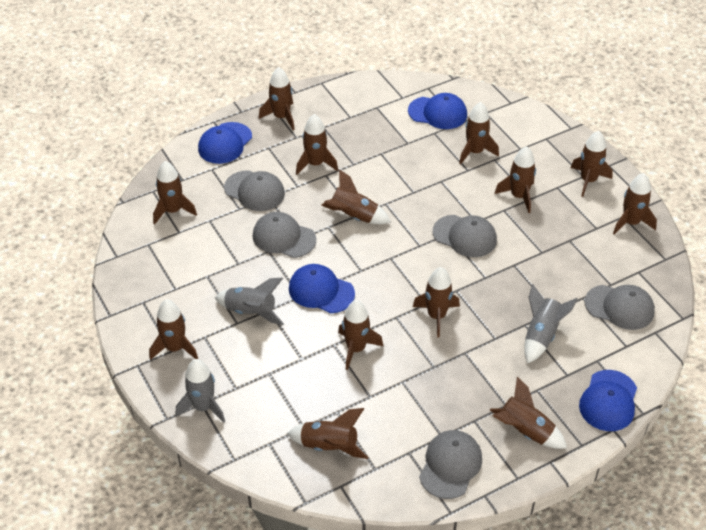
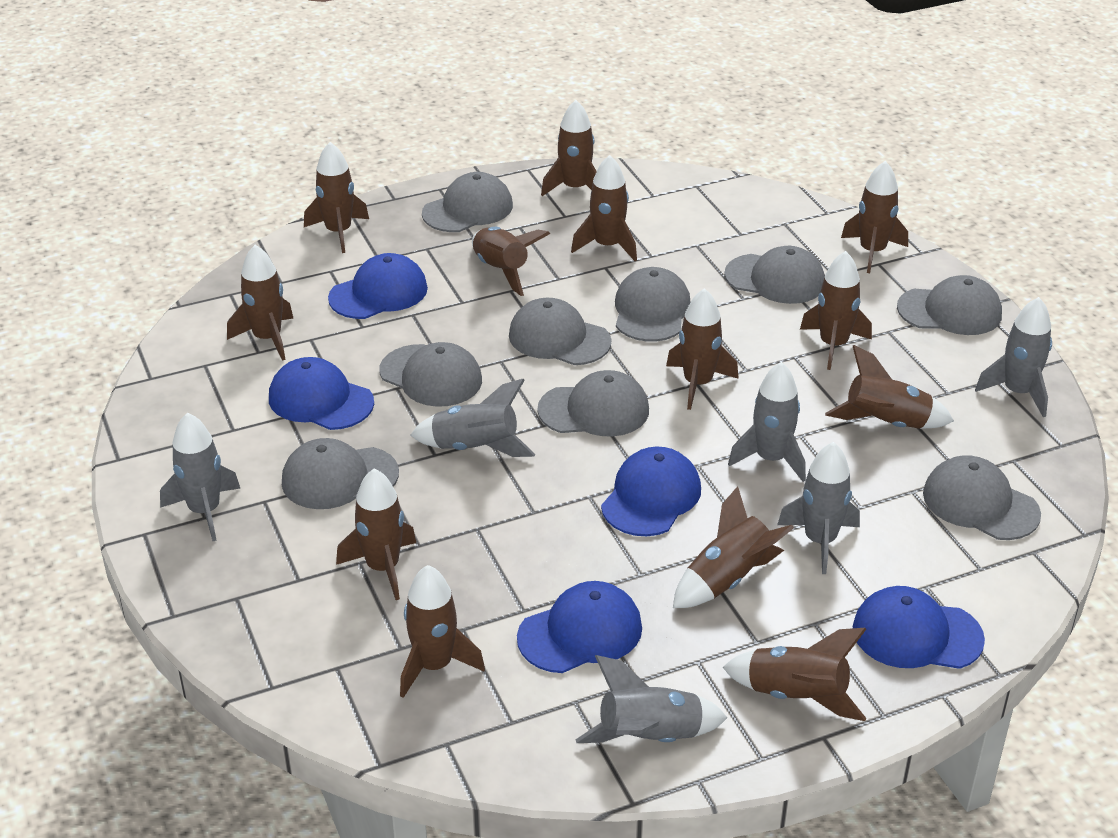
blue cap: 4 -> 5
grey cap: 5 -> 9
grey rocket: 3 -> 6

